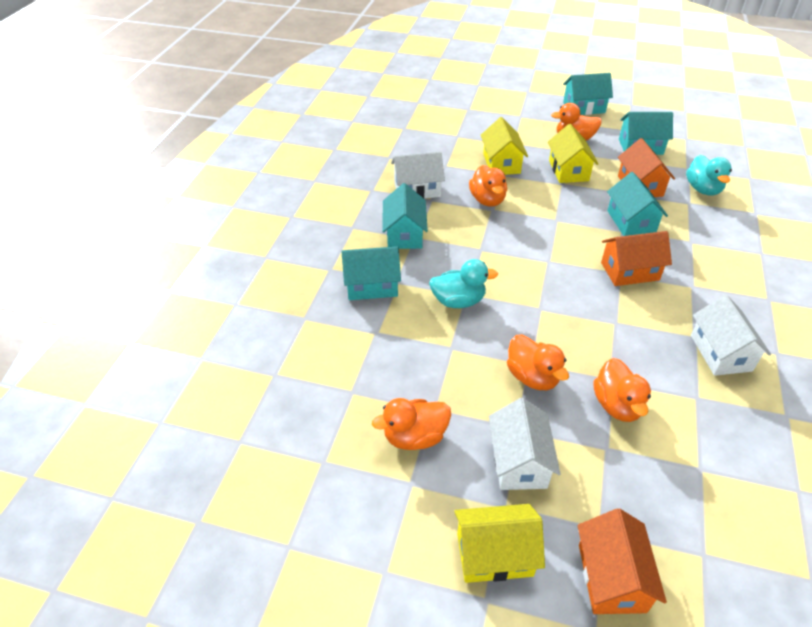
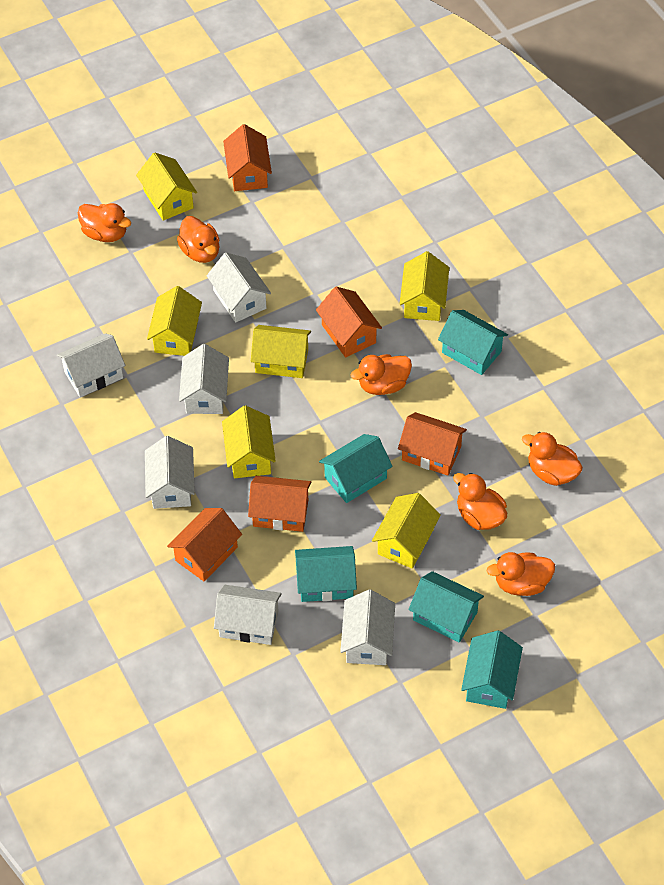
orange duck: 5 -> 6
orange house: 3 -> 5
turquoise duck: 2 -> 0
white house: 3 -> 6
yellow house: 3 -> 6

